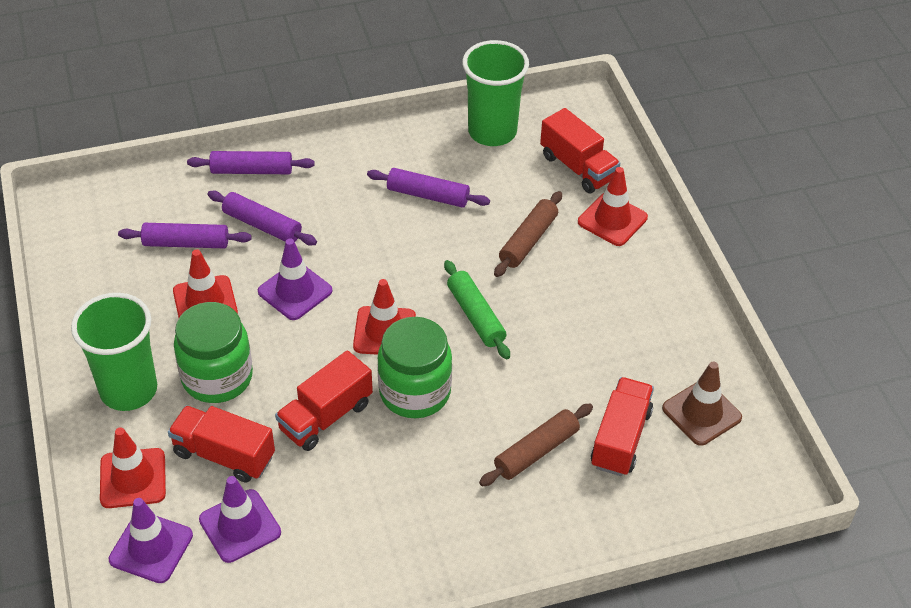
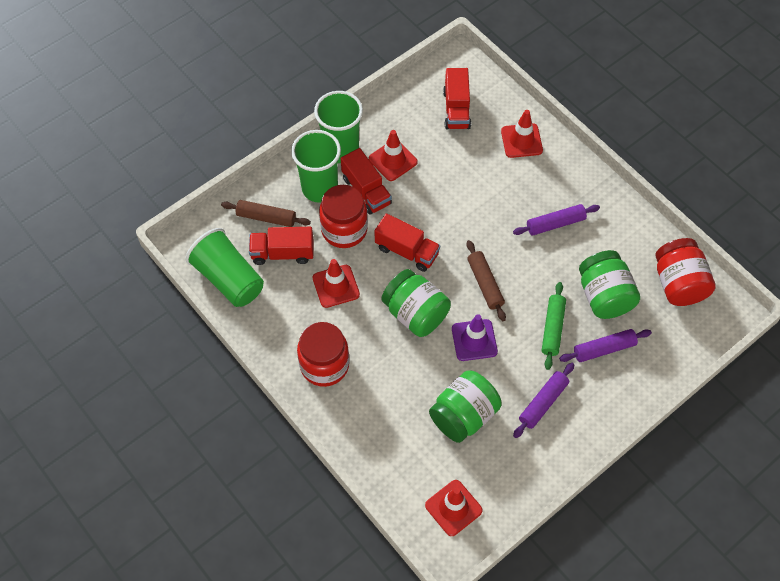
brown traffic cone: 1 -> 0
green cup: 2 -> 3
green jar: 2 -> 3
purple rolling pin: 4 -> 3
purple traffic cone: 3 -> 1
red jar: 0 -> 3

